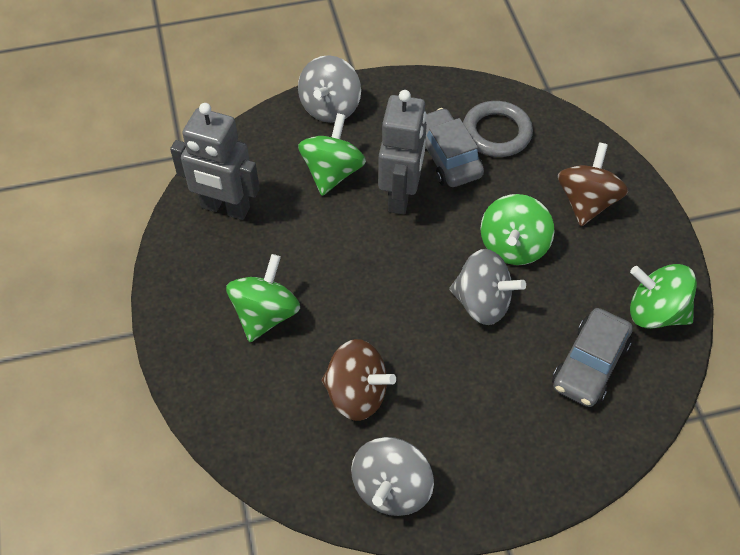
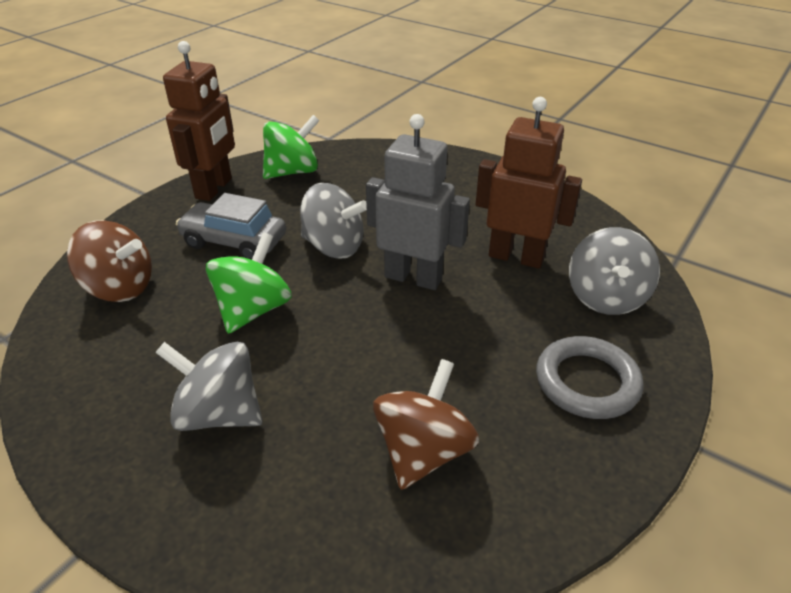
brown robot: 0 -> 2
green spinning top: 4 -> 2
grey car: 2 -> 1
grey robot: 2 -> 1

